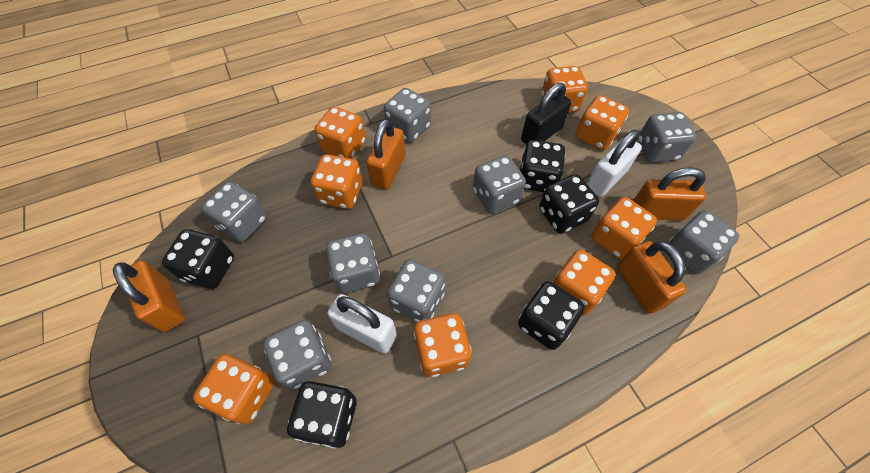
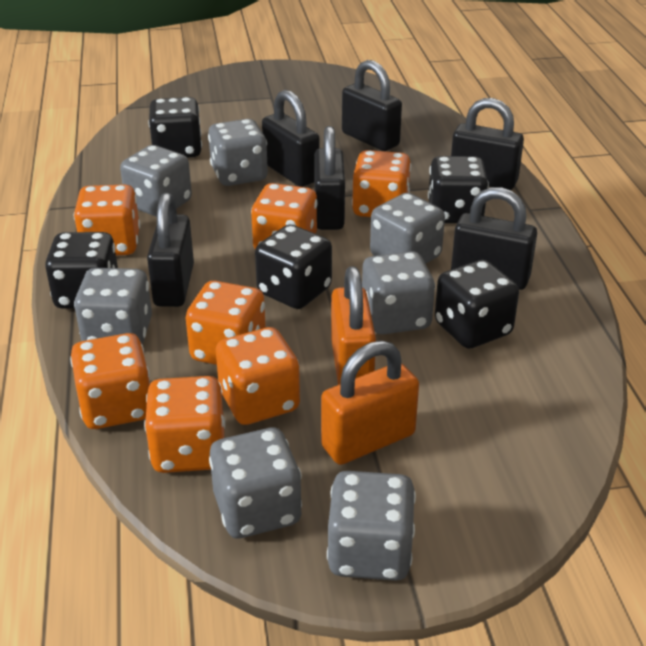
black padlock: 1 -> 6
grey dice: 8 -> 7
orange dice: 8 -> 7
orange padlock: 4 -> 2
white padlock: 2 -> 0

